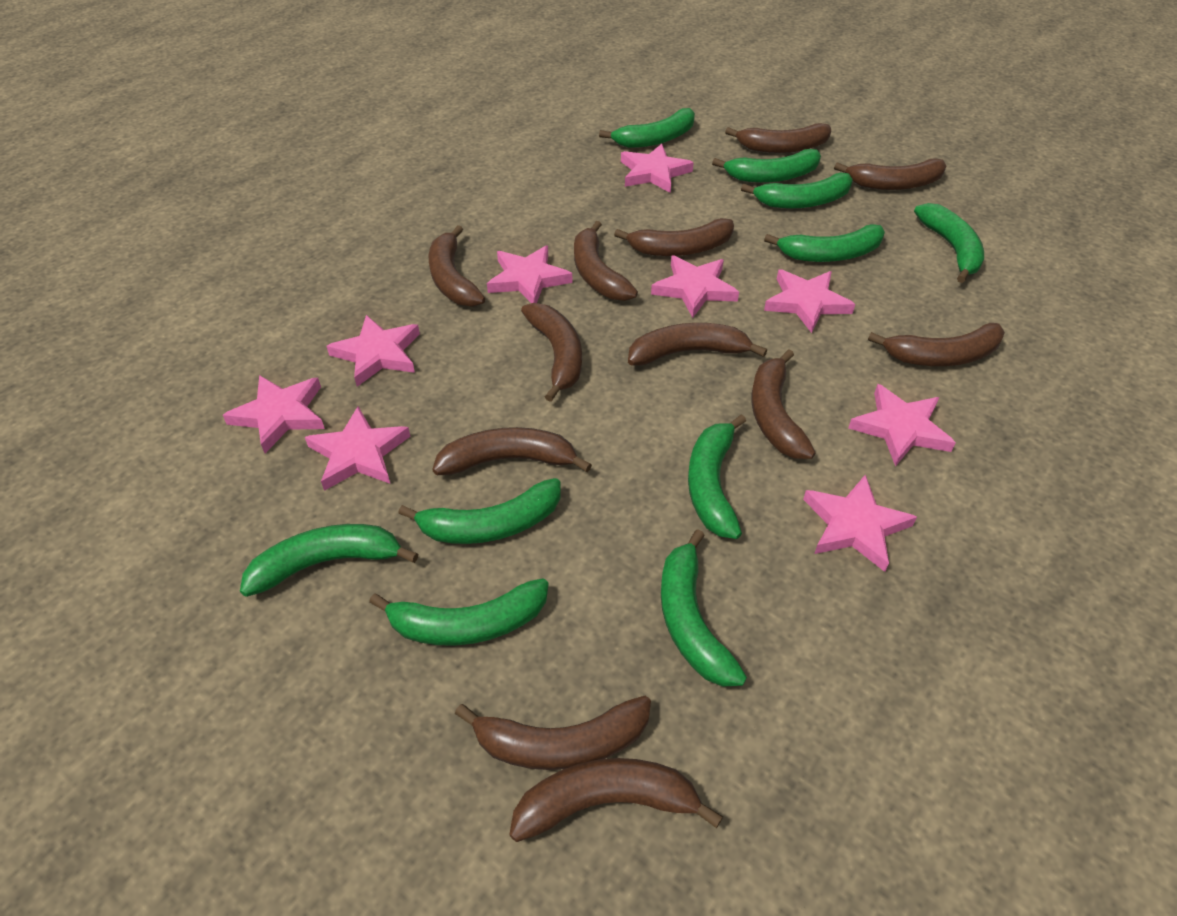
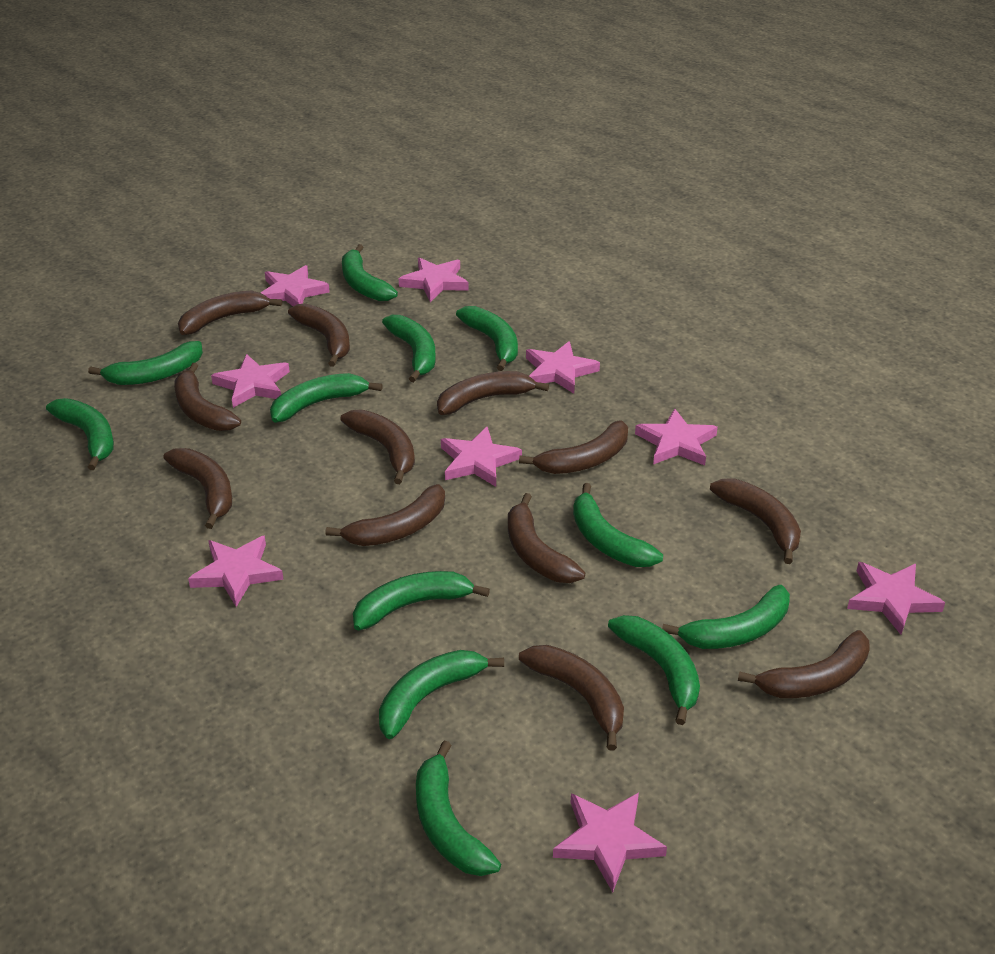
green banana: 10 -> 12

